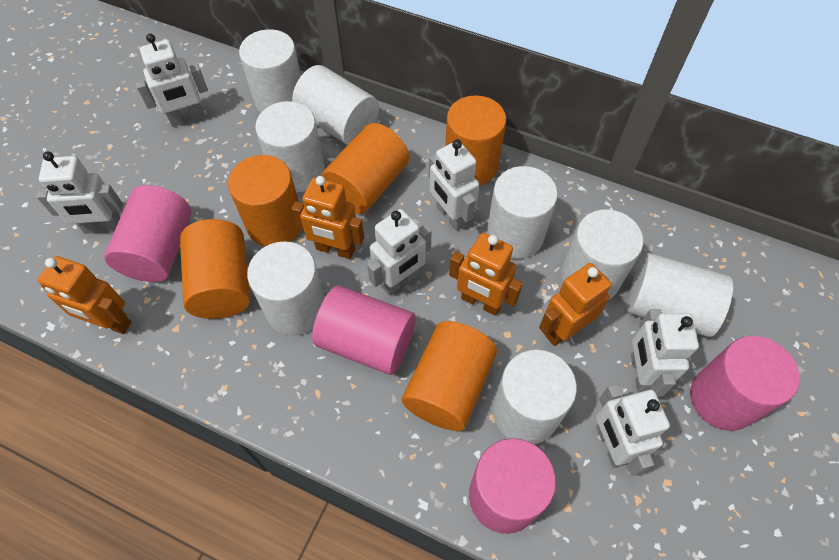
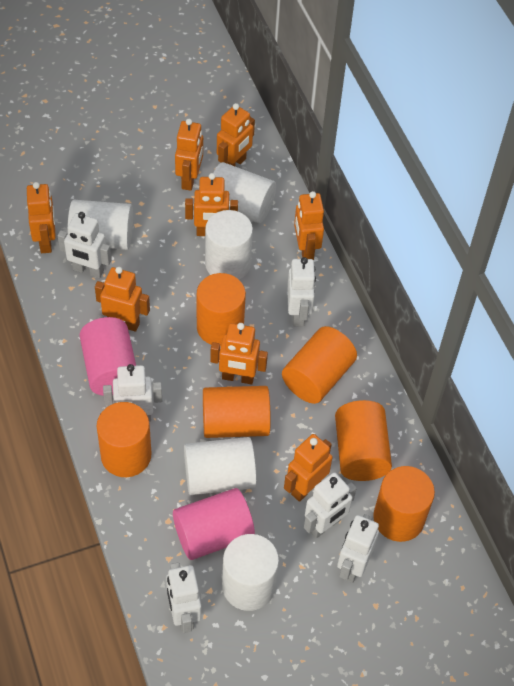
orange cylinder: 5 -> 6
orange robot: 4 -> 8
pink cylinder: 4 -> 2
white cylinder: 8 -> 5

